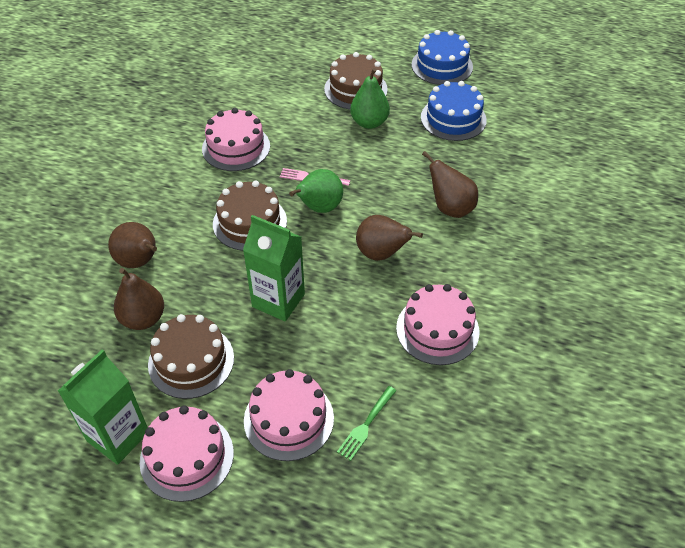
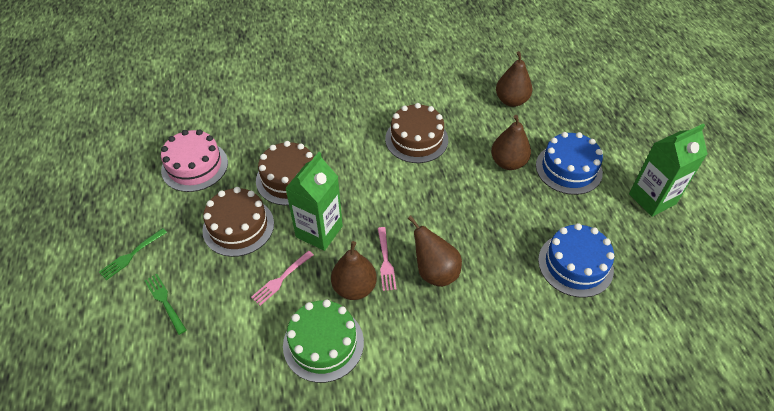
green cake: 0 -> 1
green fork: 1 -> 2
green pear: 2 -> 0
pink cake: 4 -> 1
pink fork: 1 -> 2

